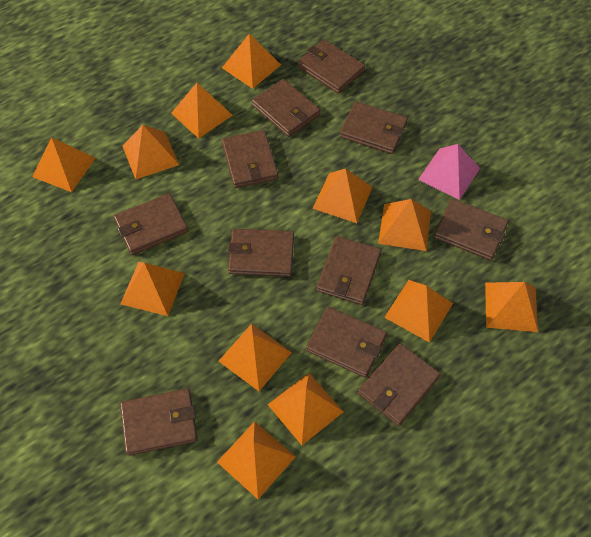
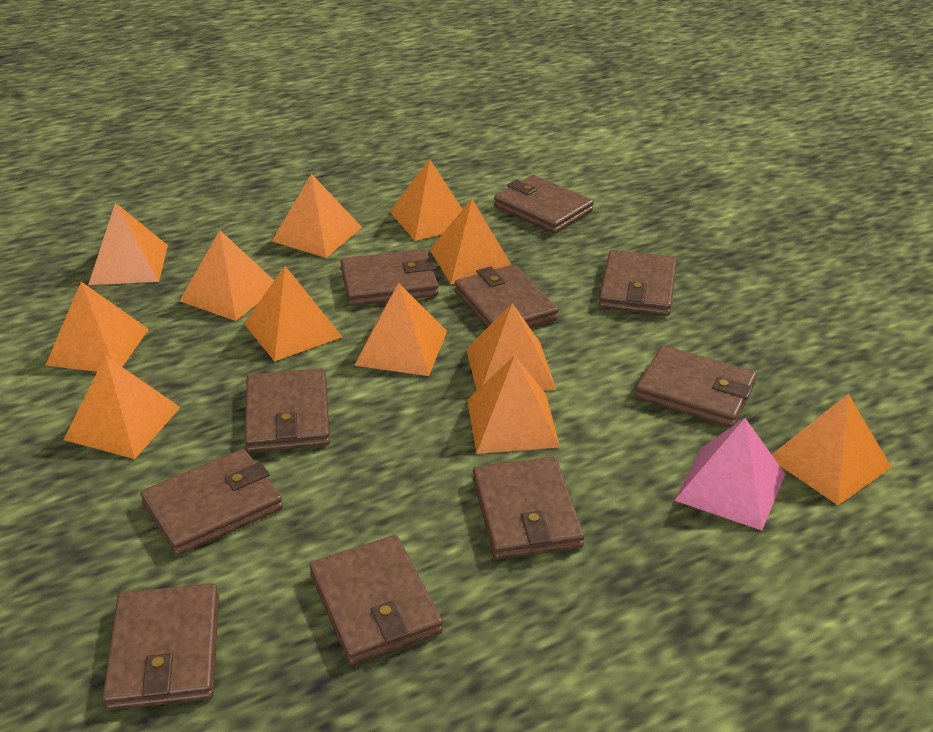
brown wallet: 11 -> 10

